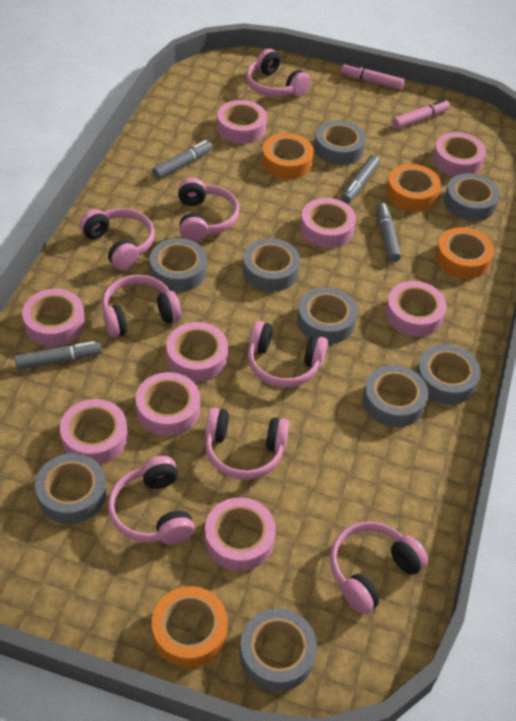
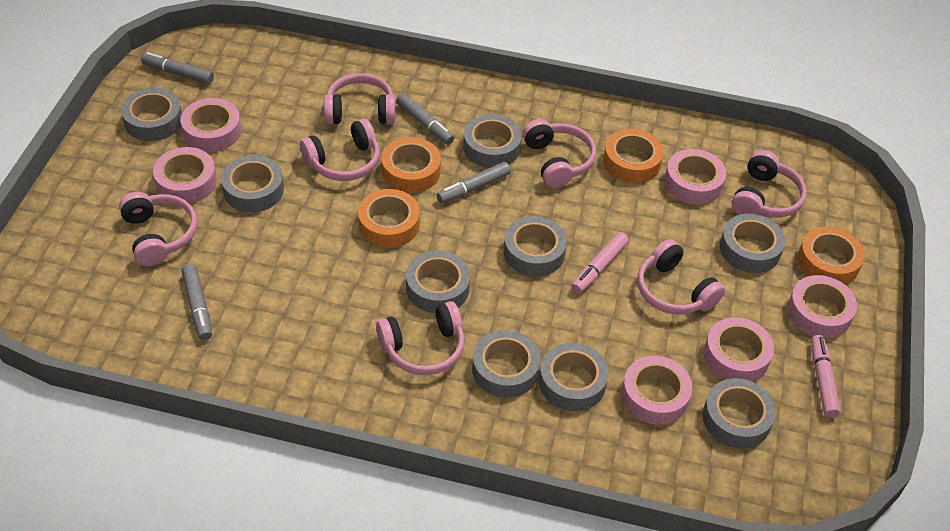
pink headphones: 8 -> 7
pink tape: 9 -> 6

